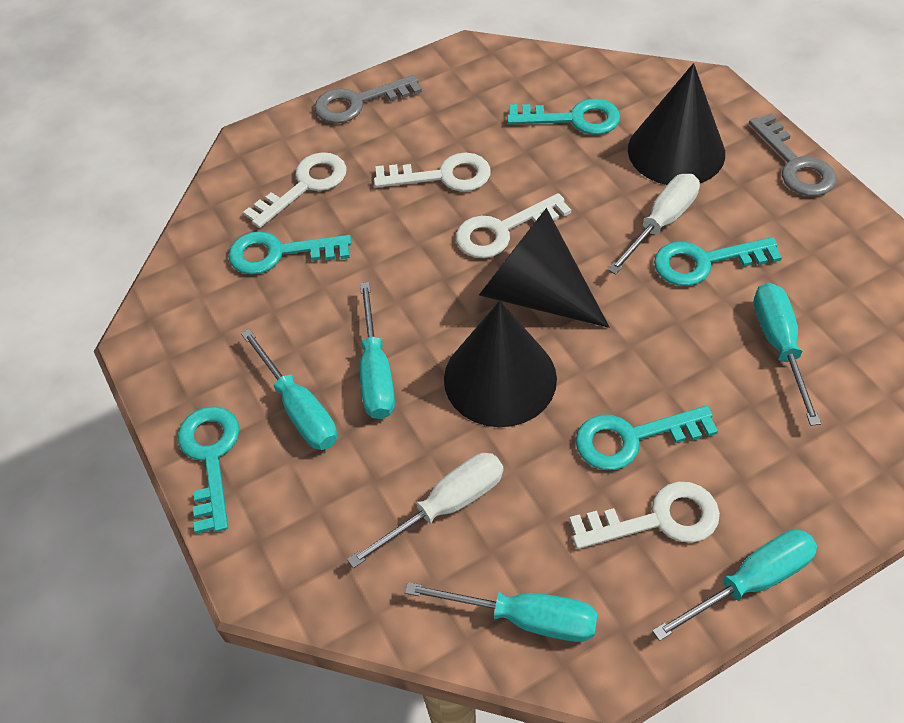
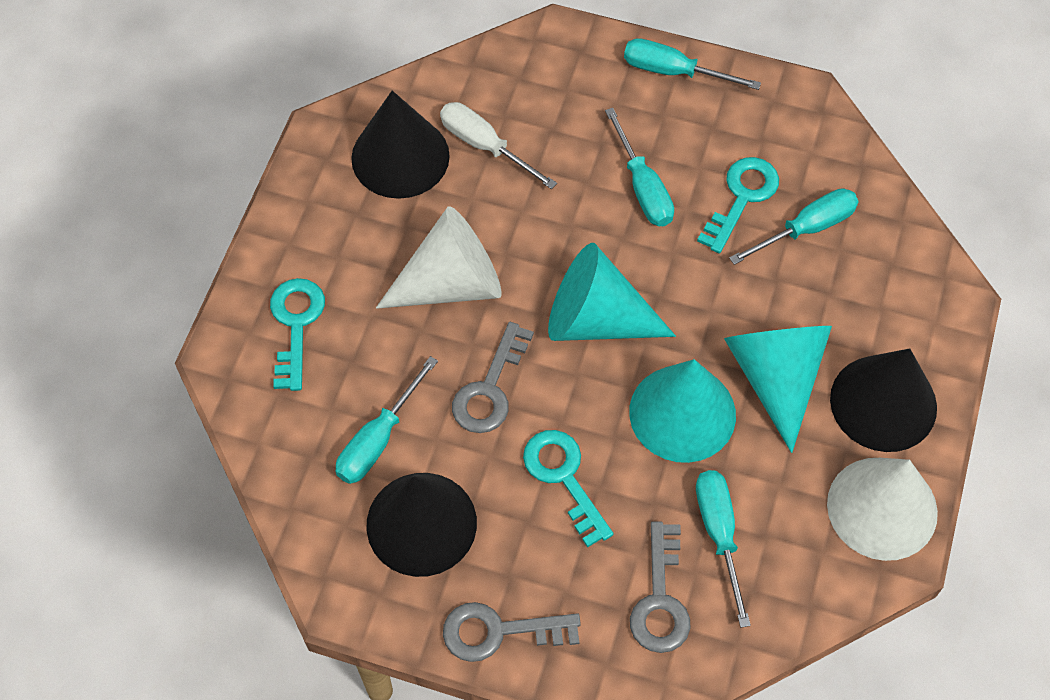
grey key: 2 -> 3
turquoise cone: 0 -> 3
turquoise key: 5 -> 3
white cone: 0 -> 2
white key: 4 -> 0
white screwdriver: 2 -> 1

